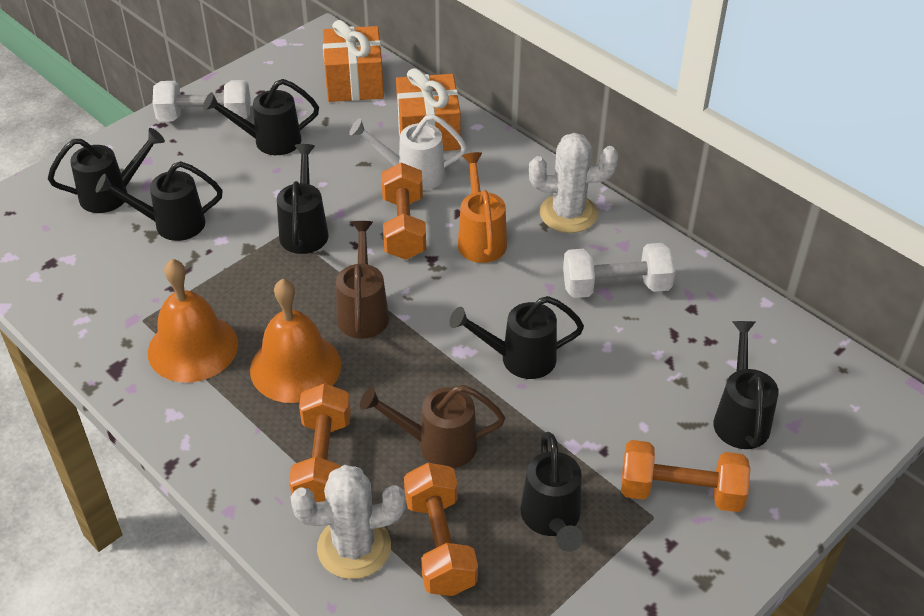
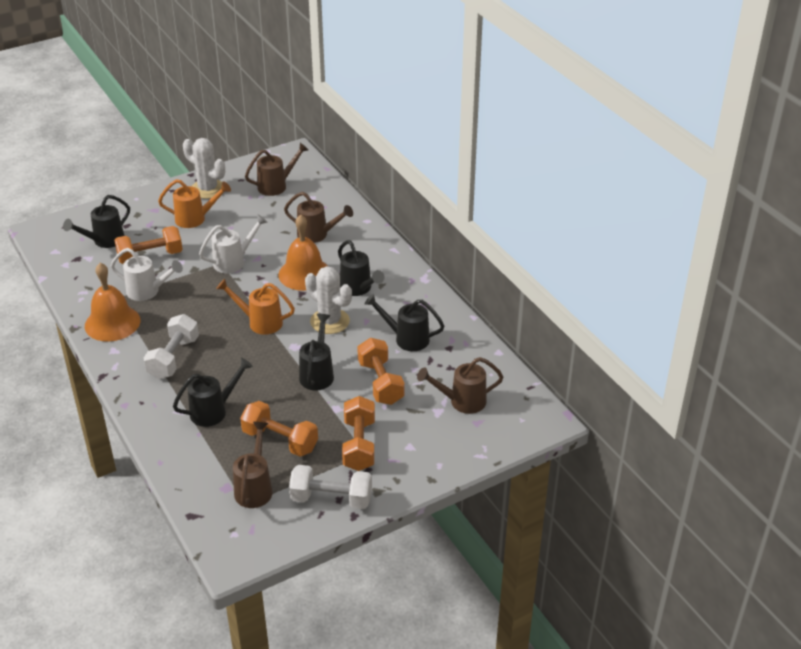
black watering can: 7 -> 5
brown watering can: 2 -> 4
orange gift: 2 -> 0
orange watering can: 1 -> 2
white watering can: 1 -> 2

